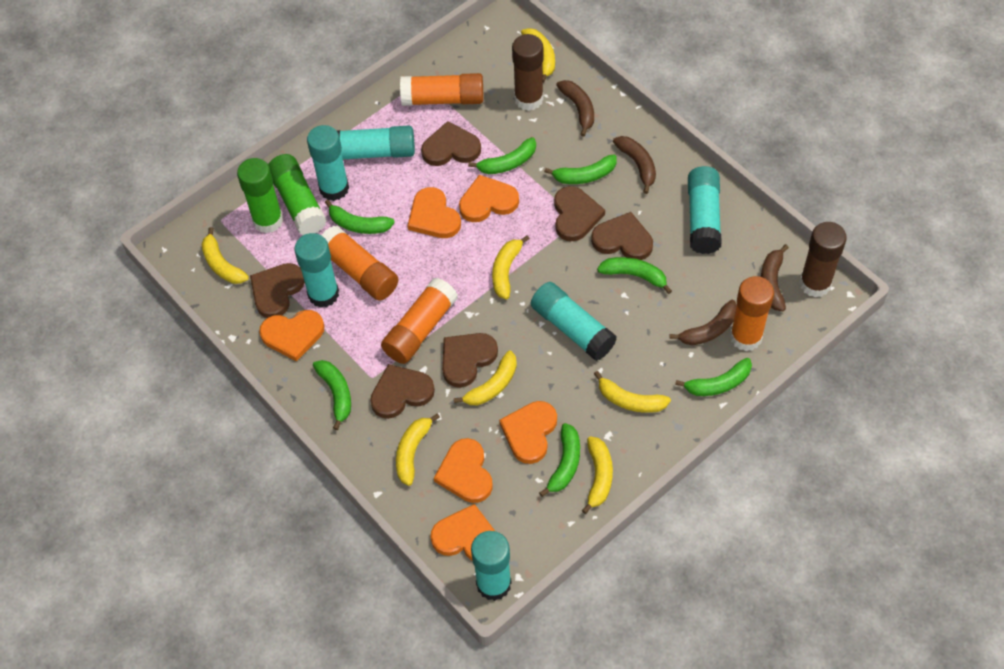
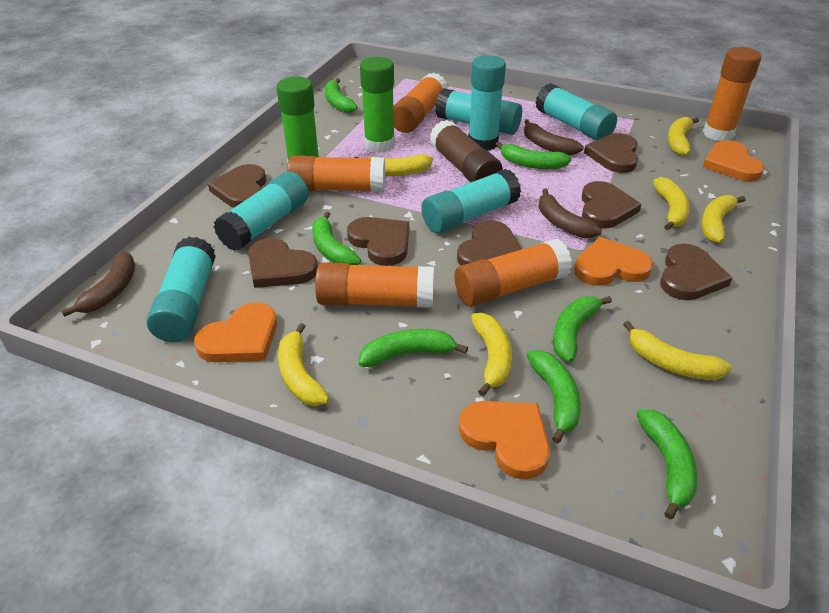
brown banana: 4 -> 3
brown glue stick: 2 -> 1
brown heart: 6 -> 7
orange glue stick: 4 -> 5
orange heart: 6 -> 4

